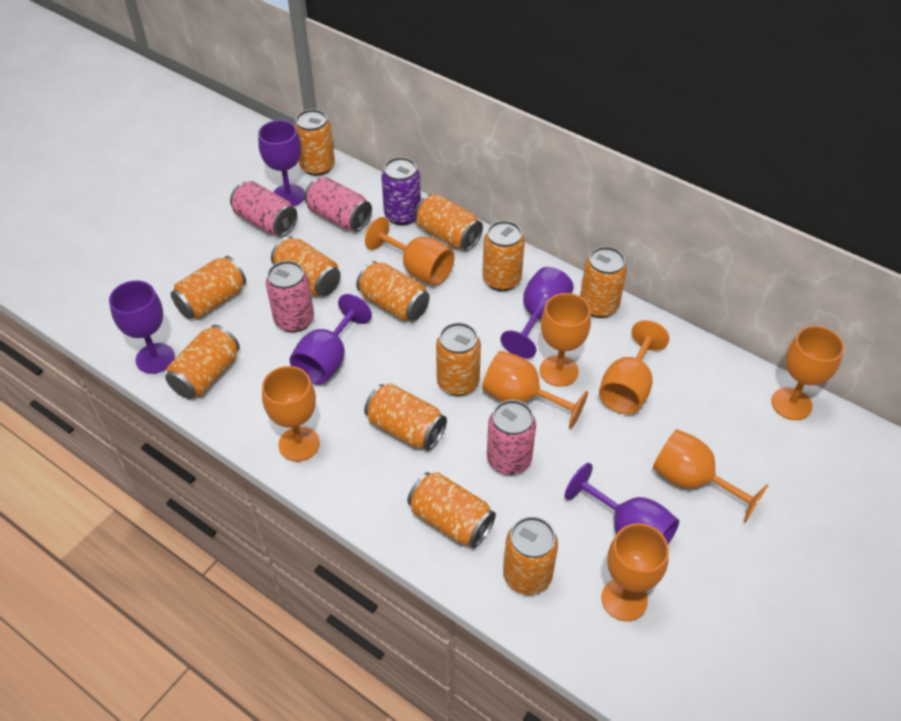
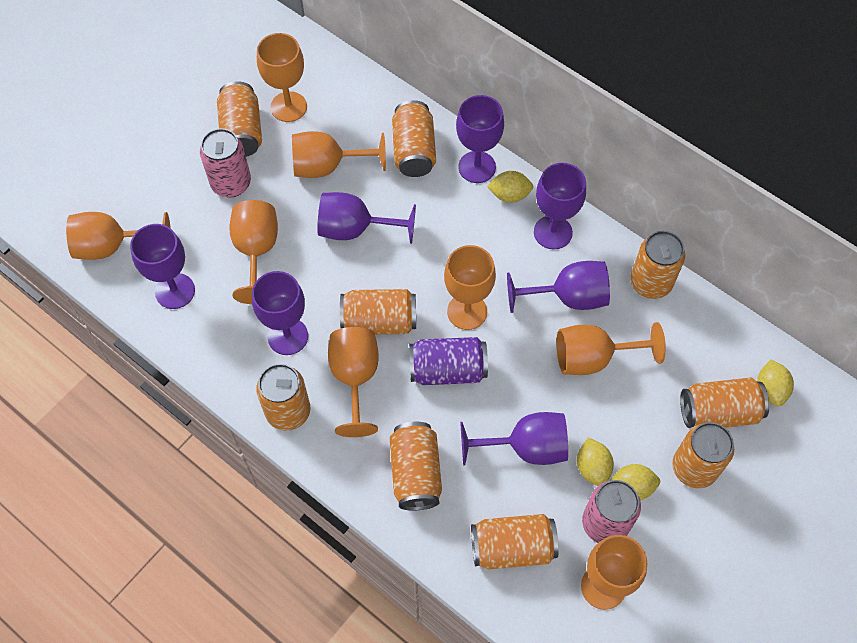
orange can: 12 -> 9
pink can: 4 -> 2
purple goblet: 5 -> 7
yellow lemon: 0 -> 4

